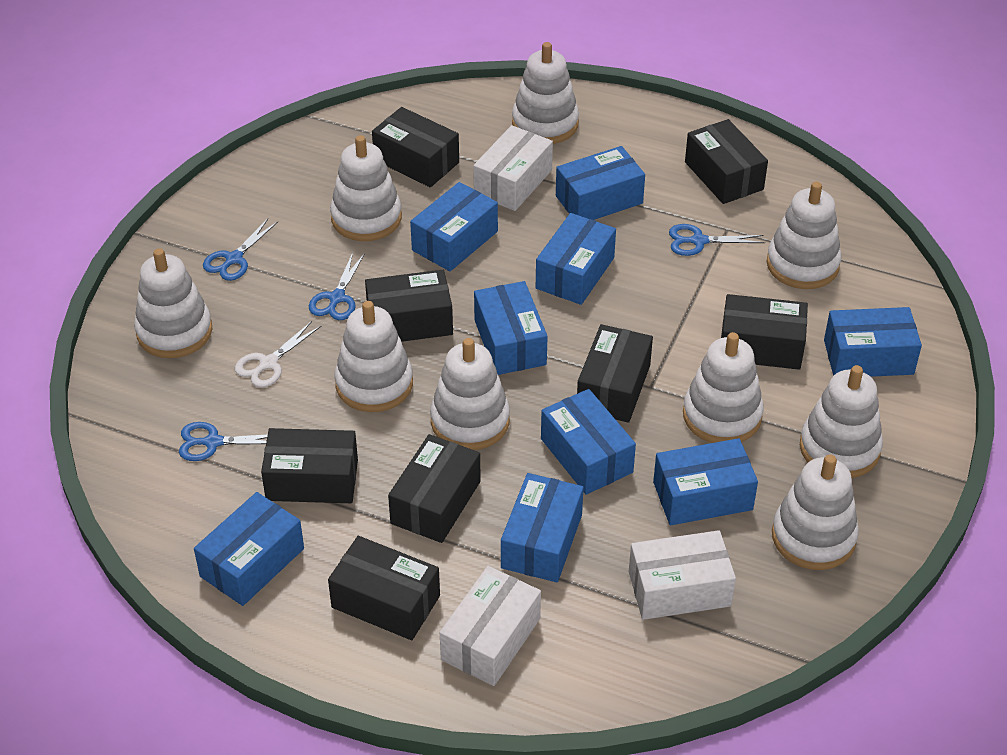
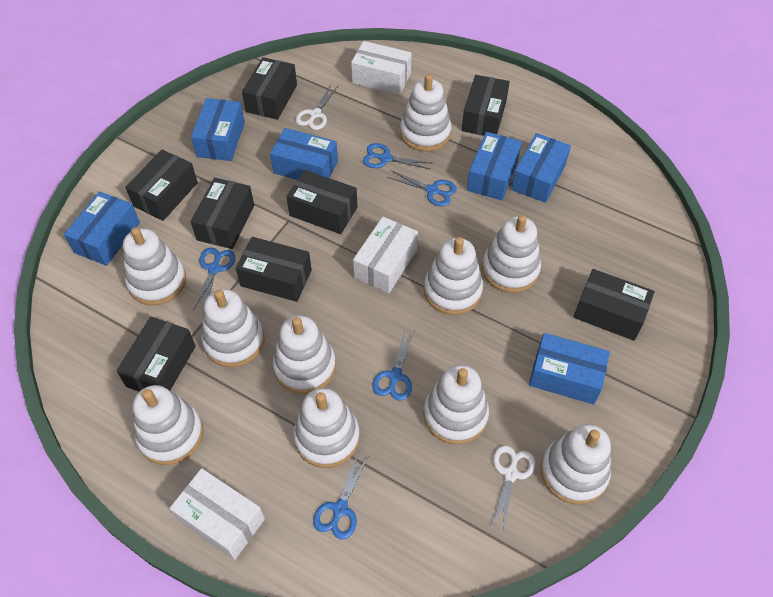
blue box: 9 -> 6
blue scissors: 4 -> 5
white scissors: 1 -> 2
white stacking toy: 9 -> 10

